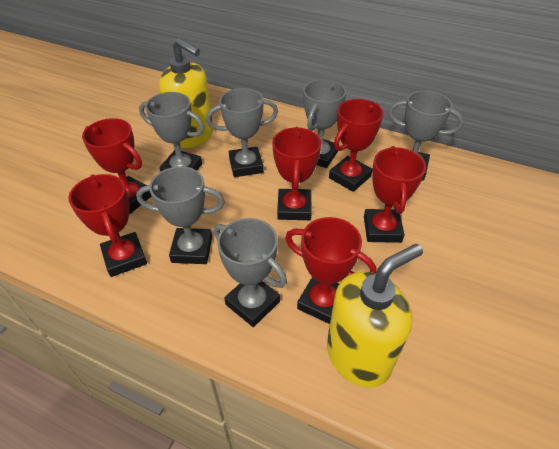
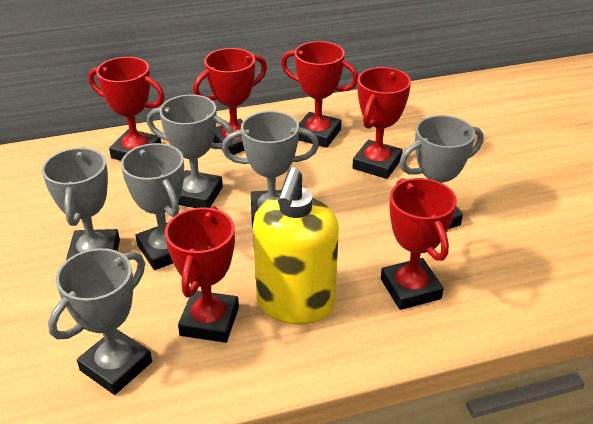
yellow soap dispenser: 2 -> 1

